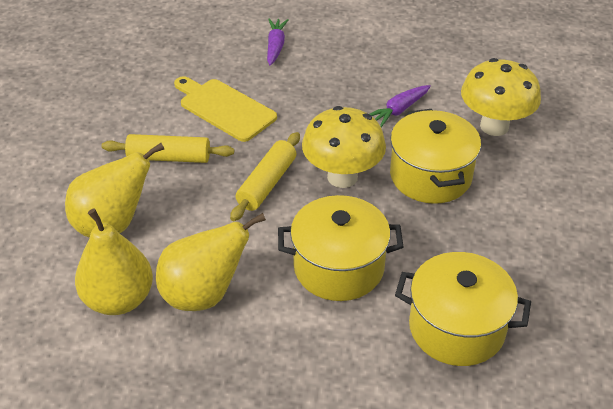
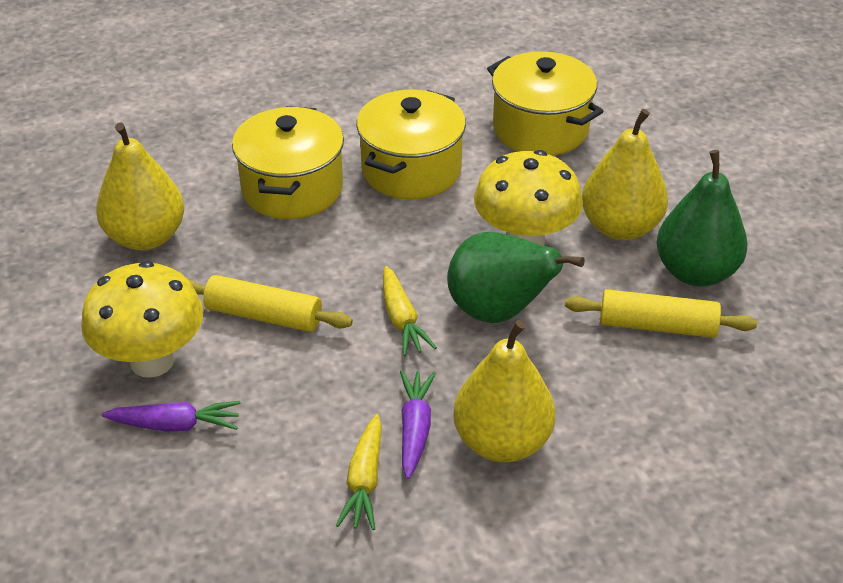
green pear: 0 -> 2
yellow carrot: 0 -> 2
yellow cutting board: 1 -> 0

